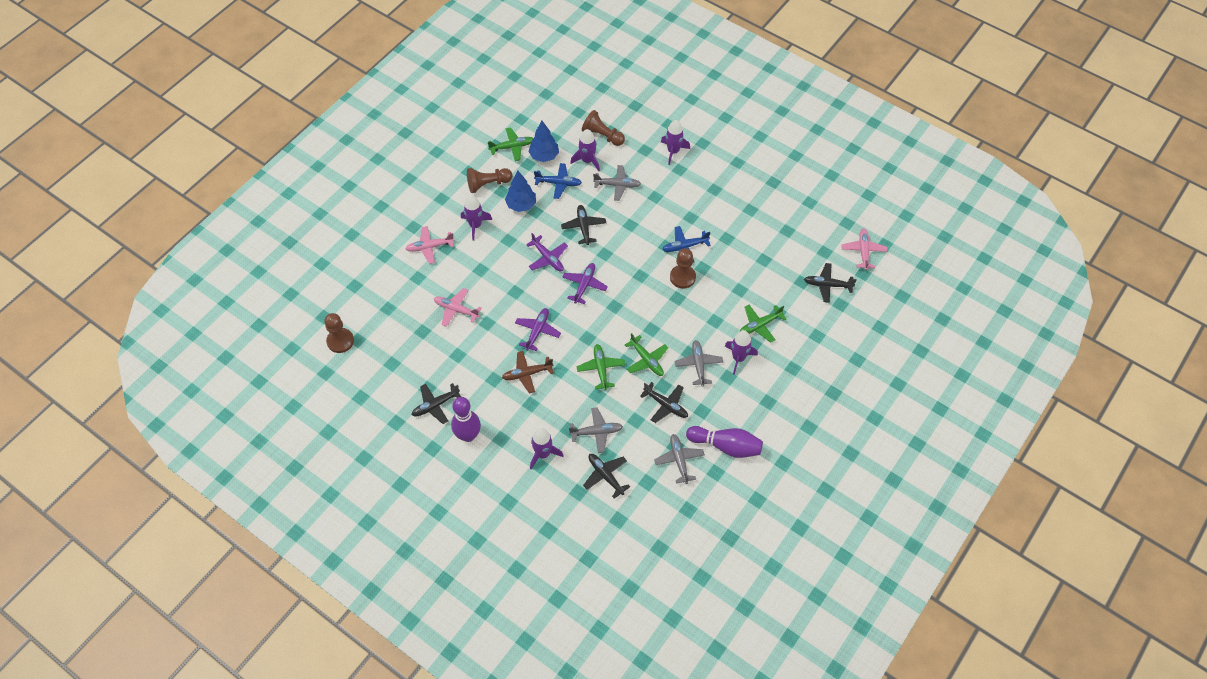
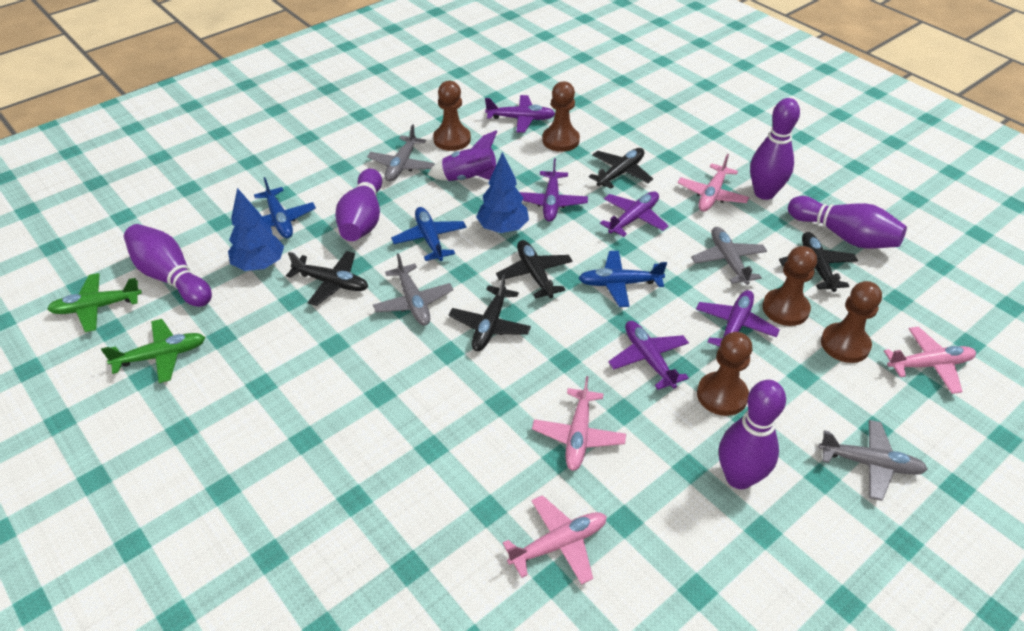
blue plane: 2 -> 3
brown pawn: 4 -> 5
brown plane: 1 -> 0
green plane: 4 -> 2
pink plane: 3 -> 4
purple bowling pin: 2 -> 5
purple plane: 3 -> 5
purple rocket: 5 -> 1

